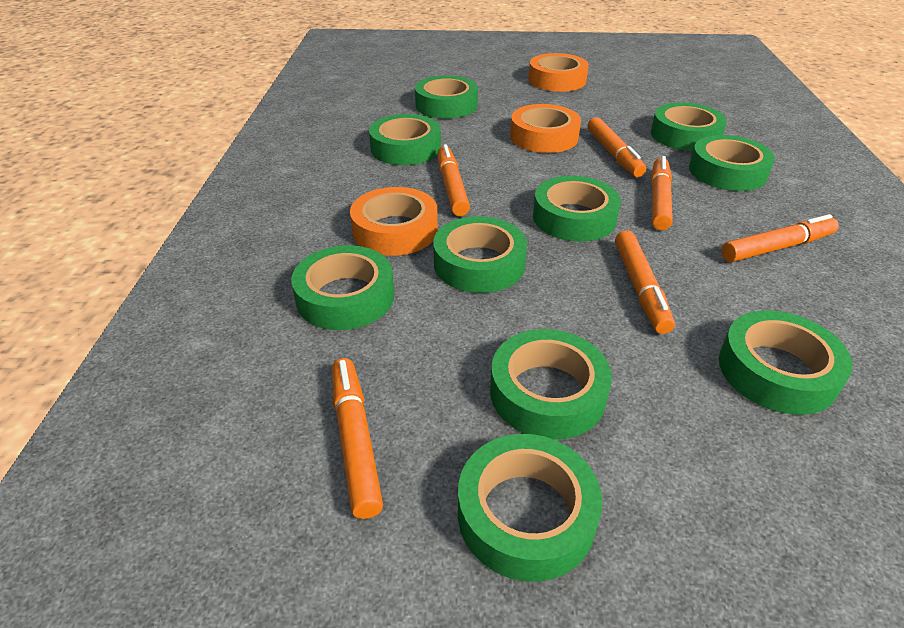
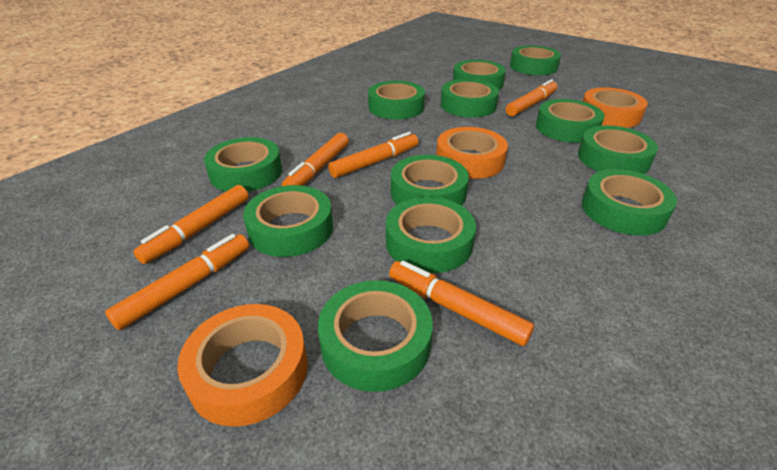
green tape: 10 -> 12

